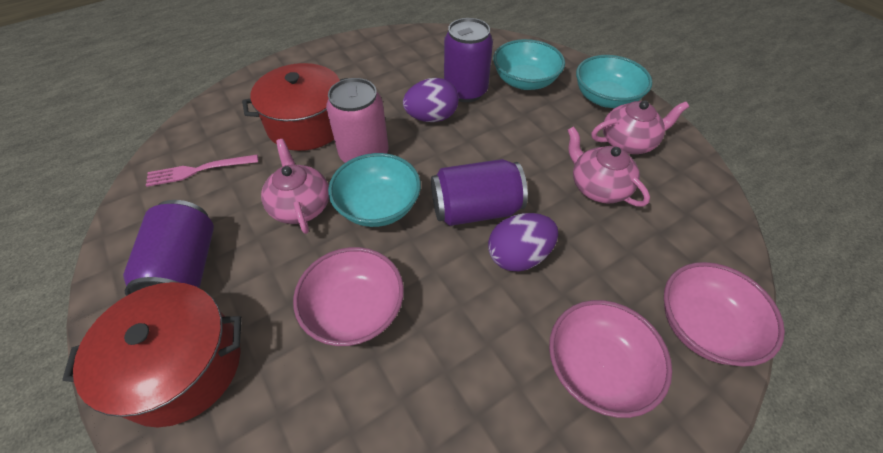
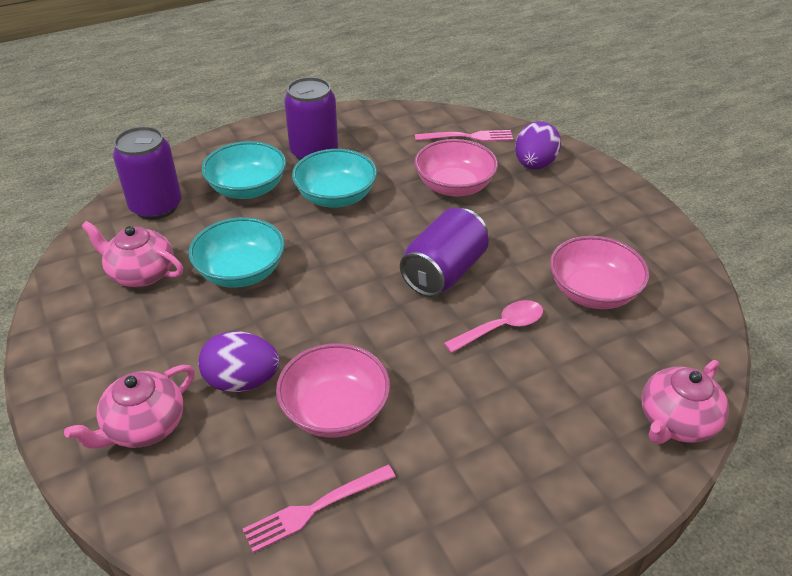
pink can: 1 -> 0
pink fork: 1 -> 2
pink spoon: 0 -> 1
red pot: 2 -> 0

